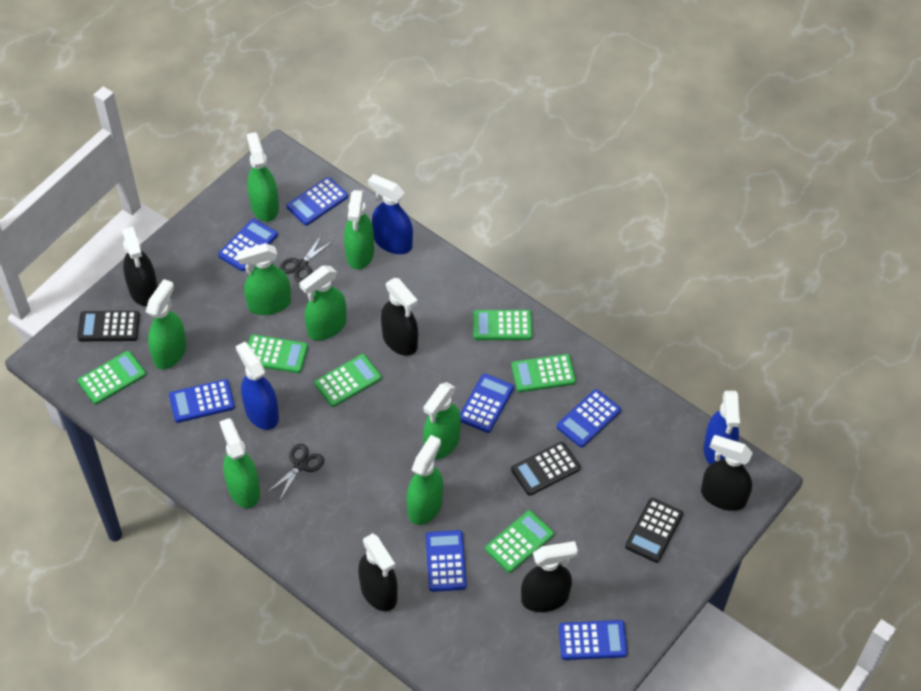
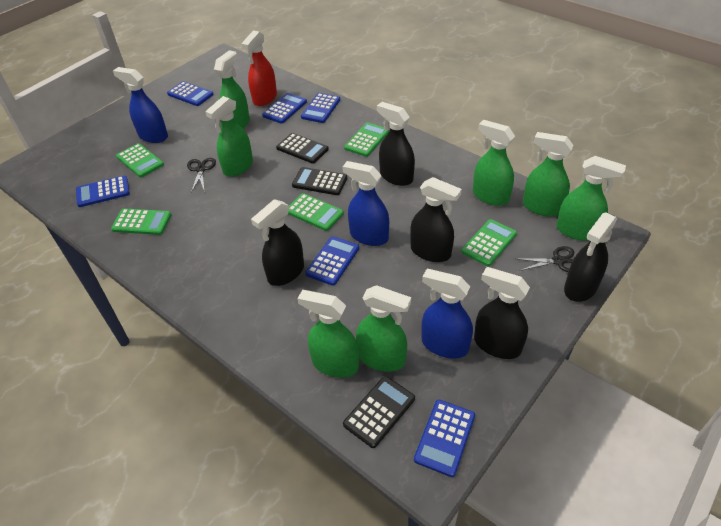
blue calculator: 7 -> 6
green calculator: 6 -> 5
green spray bottle: 8 -> 7
red spray bottle: 0 -> 1

